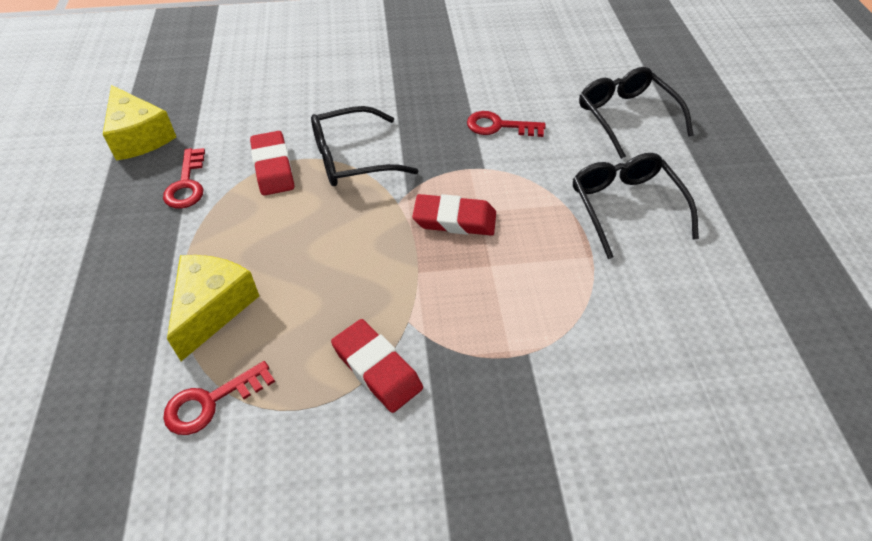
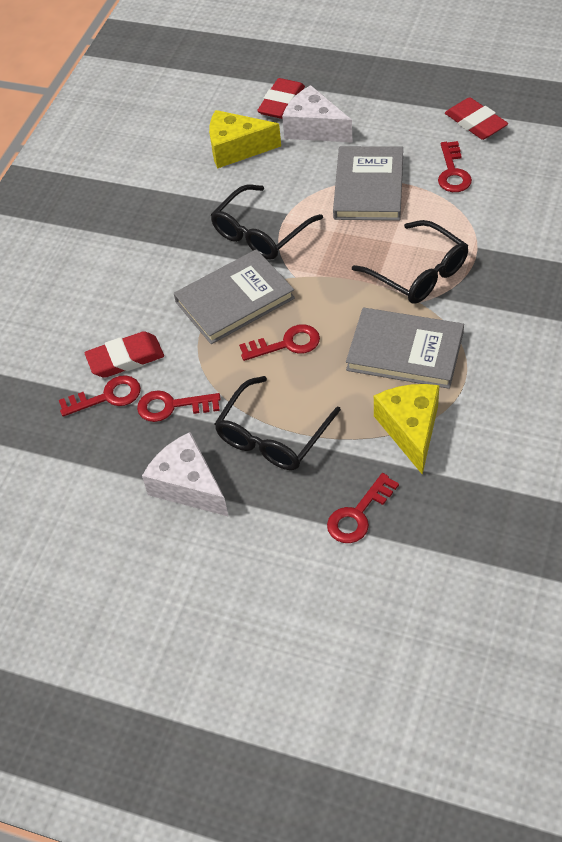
grey book: 0 -> 3
red key: 3 -> 5
white cheese: 0 -> 2

